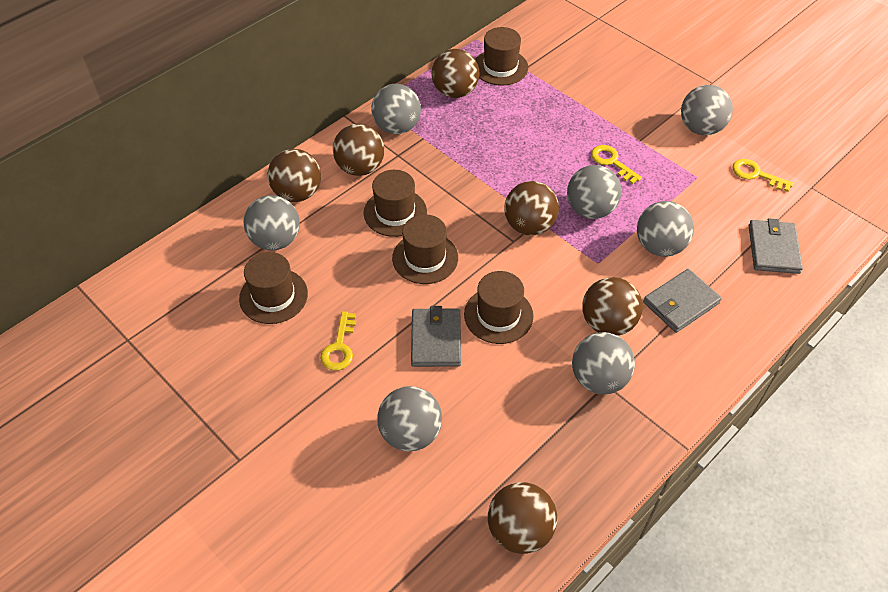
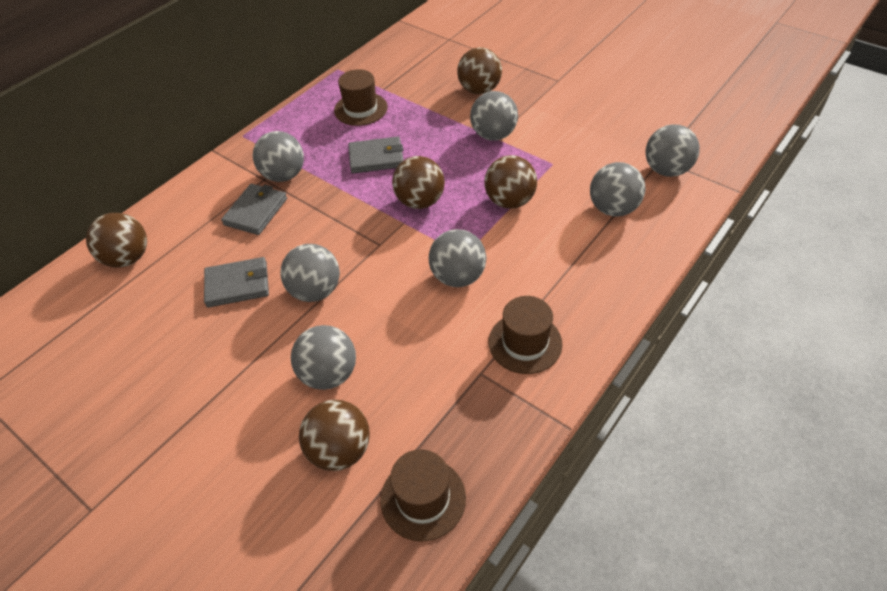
brown ball: 6 -> 5
brown hat: 5 -> 3
yellow key: 3 -> 0

